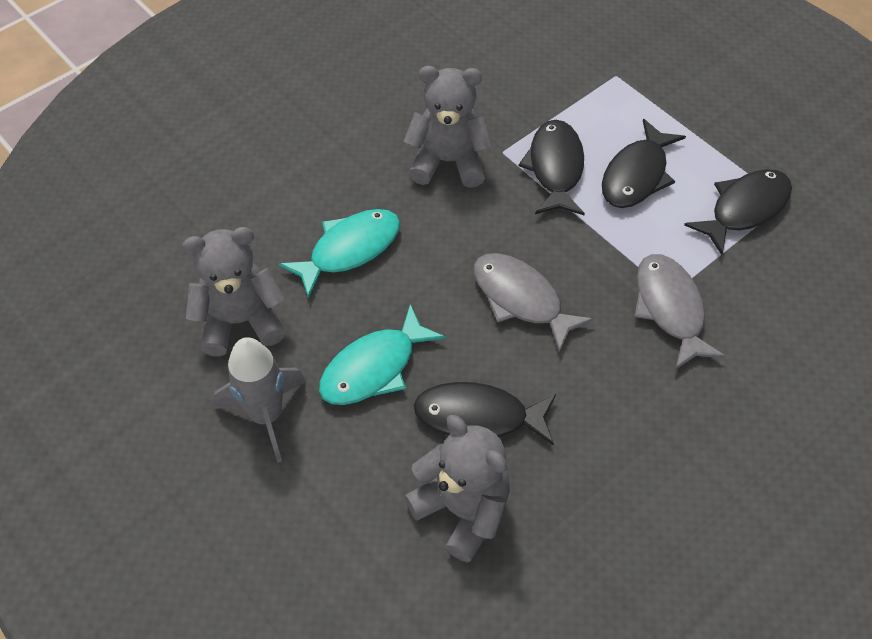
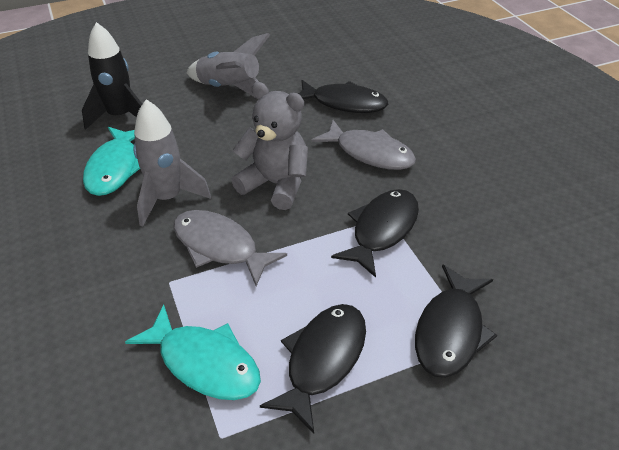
black rocket: 0 -> 1
grey rocket: 1 -> 2
grey teddy bear: 3 -> 1

